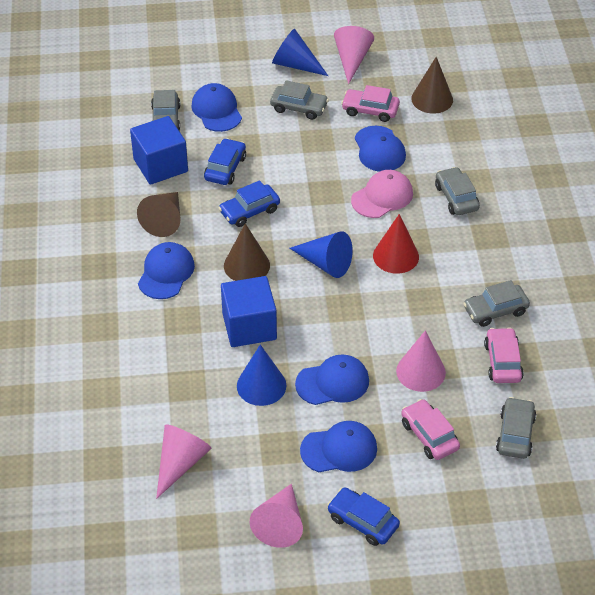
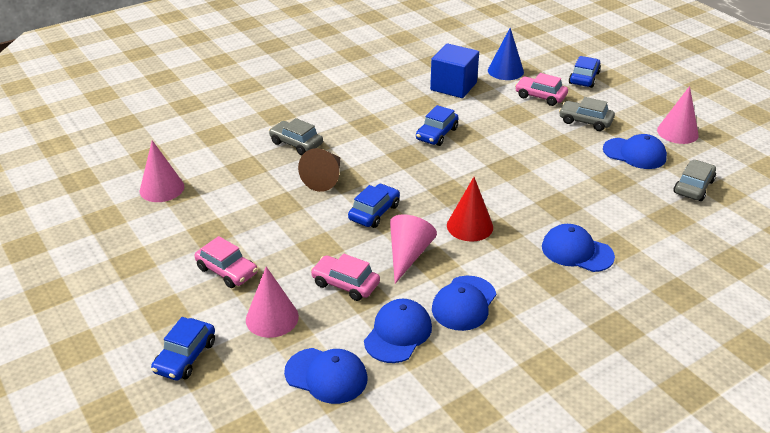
blue car: 3 -> 4
blue cone: 3 -> 1
blue cube: 2 -> 1
brown cone: 3 -> 1
grey car: 5 -> 3
pink cap: 1 -> 0

